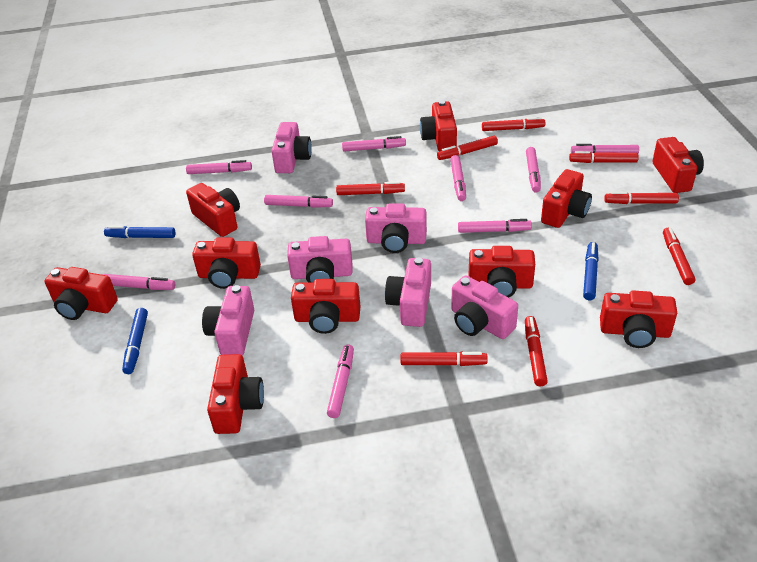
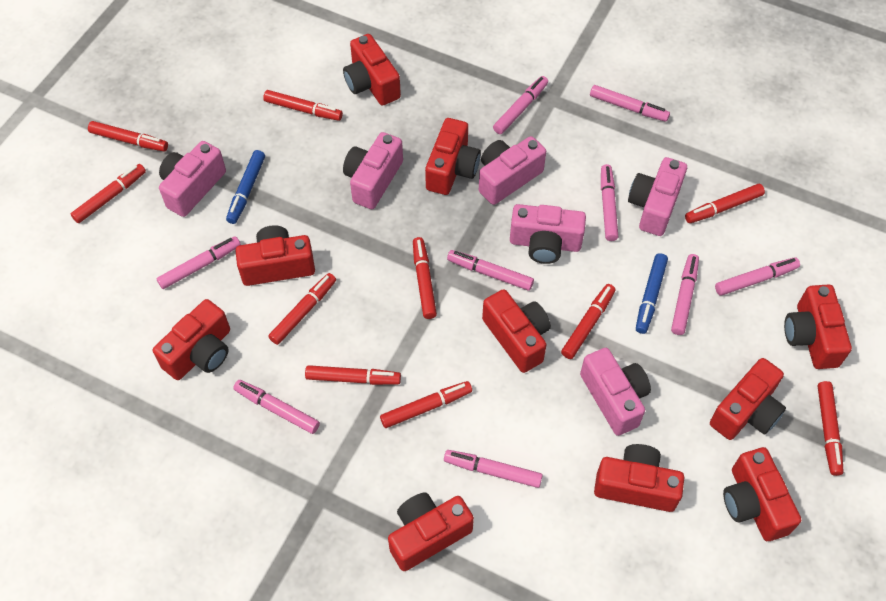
blue marker: 3 -> 2
red marker: 8 -> 10

